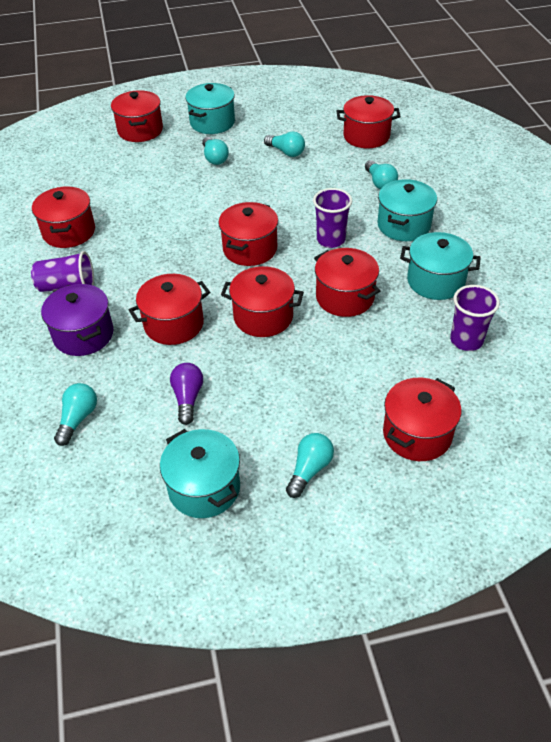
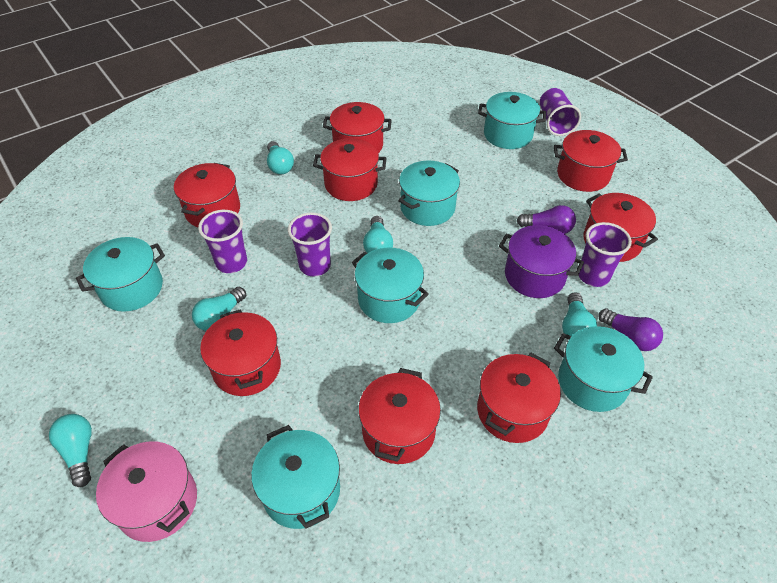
pink pot: 0 -> 1
purple cup: 3 -> 4
purple light bulb: 1 -> 2
turquoise pot: 4 -> 6

